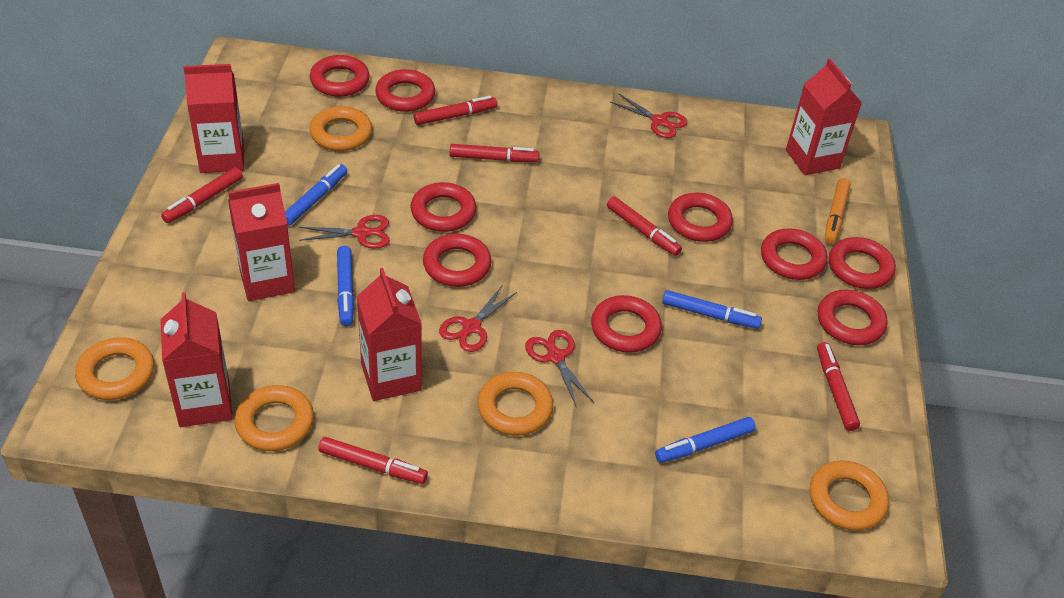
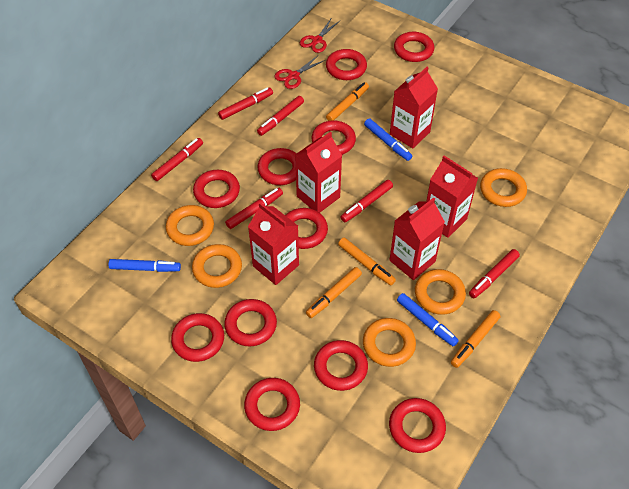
blue marker: 4 -> 3
orange marker: 1 -> 4
red ring: 9 -> 11
red scissors: 4 -> 2

